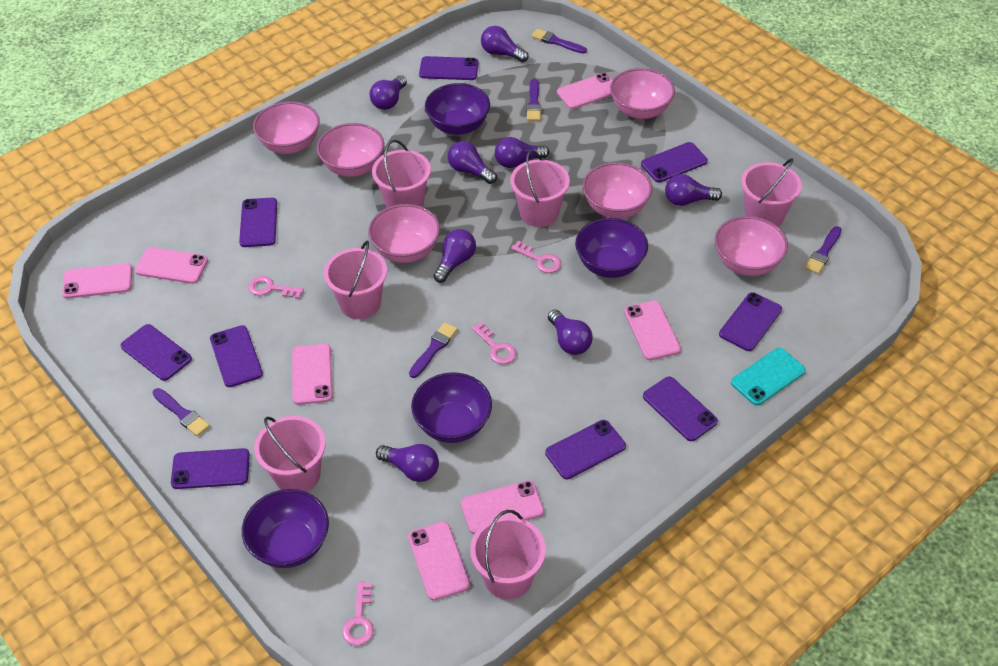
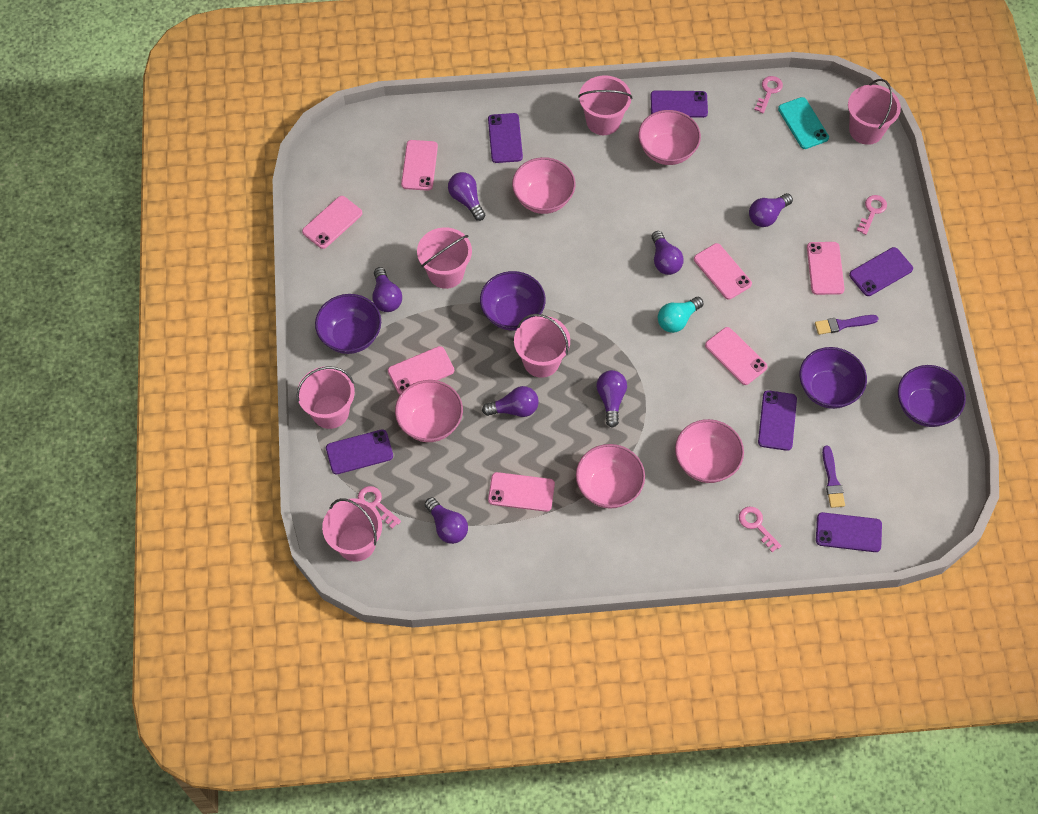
pink bowl: 6 -> 5
purple brush: 5 -> 2
purple light bulb: 8 -> 7
purple phone: 9 -> 6
turquoise light bulb: 0 -> 1

